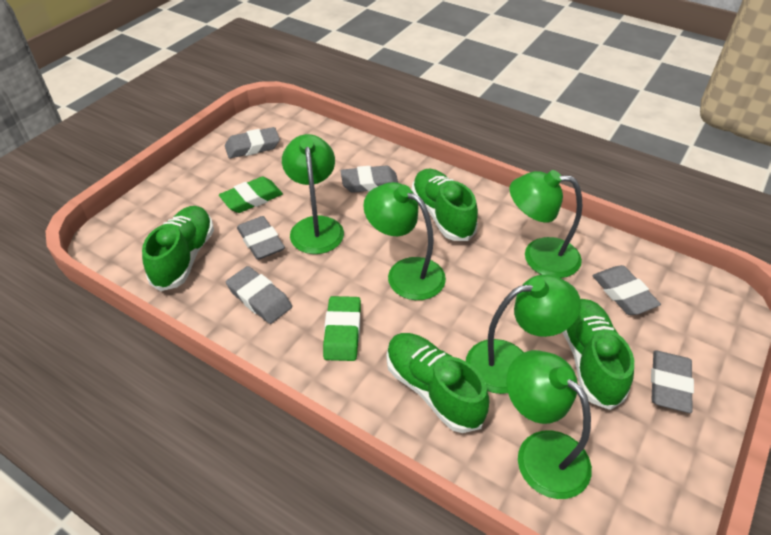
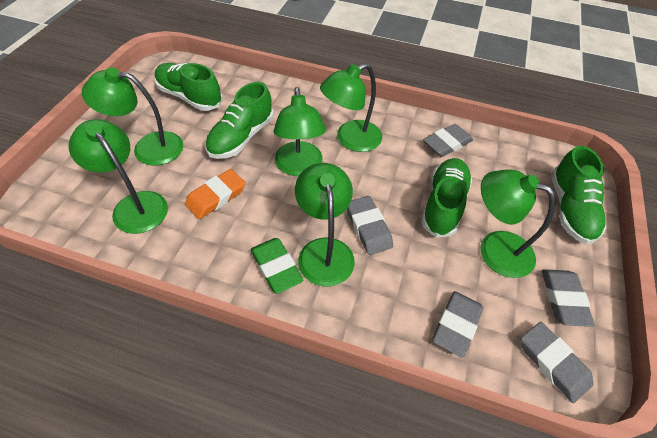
green eraser: 2 -> 1
green lamp: 5 -> 6
grey eraser: 6 -> 5
orange eraser: 0 -> 1

